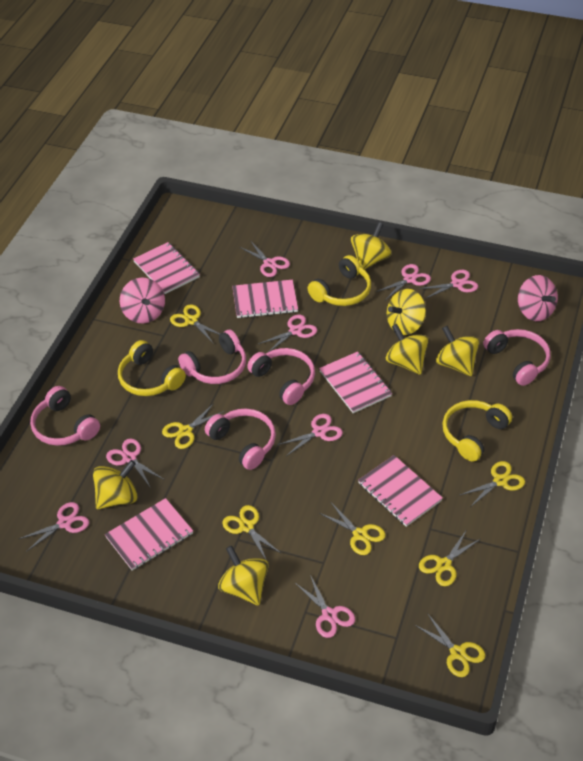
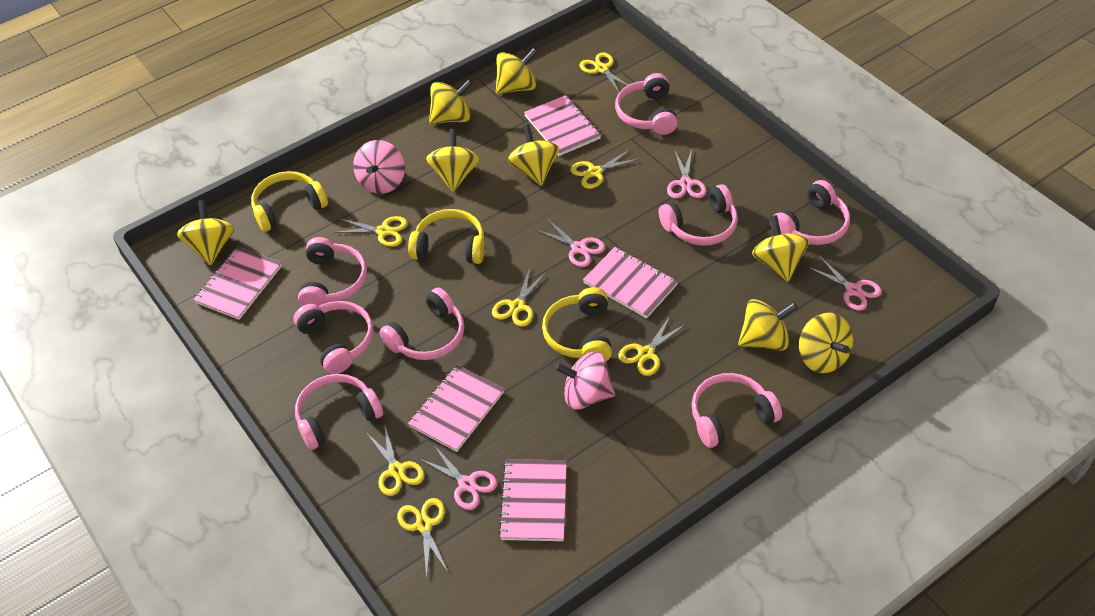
pink headphones: 5 -> 8
pink scissors: 8 -> 4
yellow spinning top: 6 -> 8

